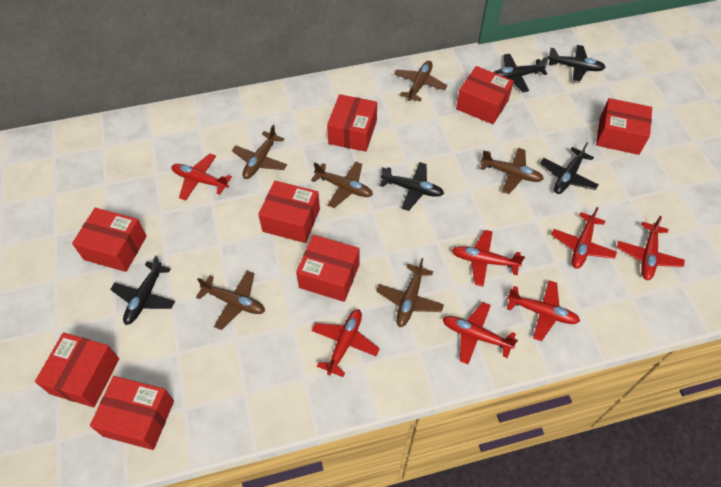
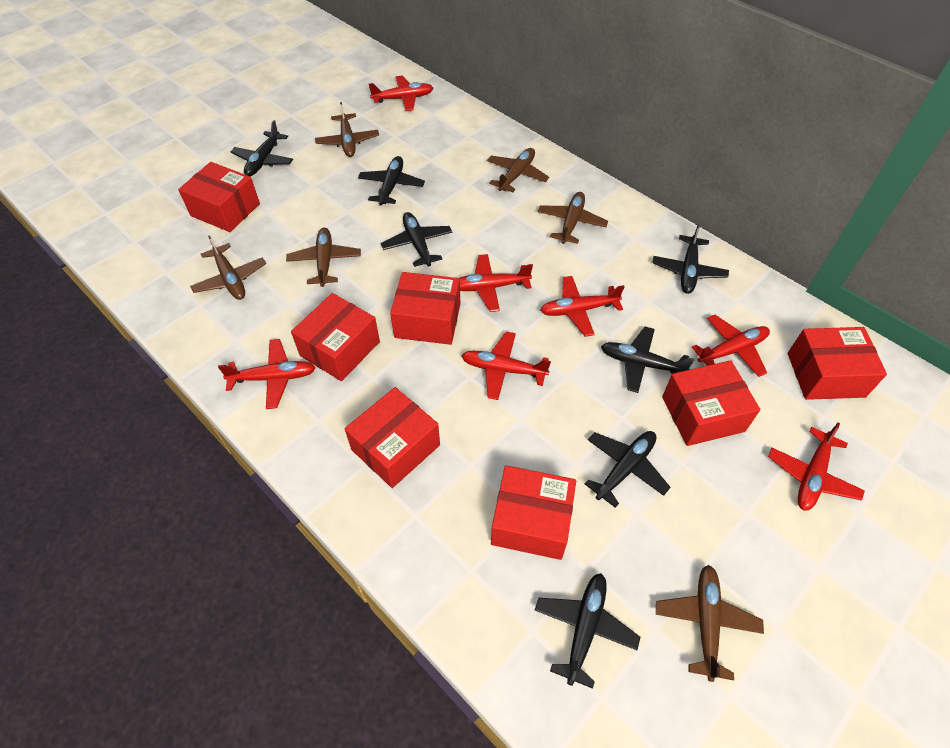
black plane: 5 -> 7
red box: 8 -> 7

